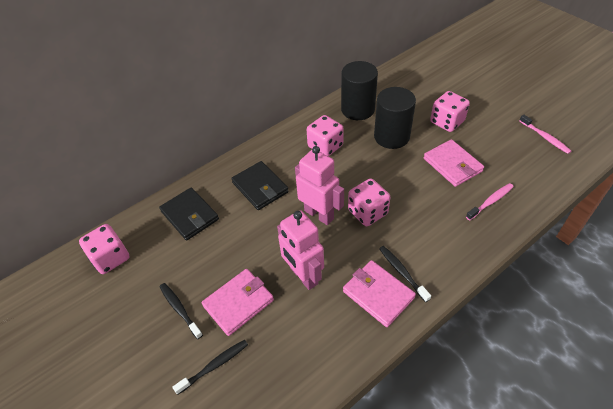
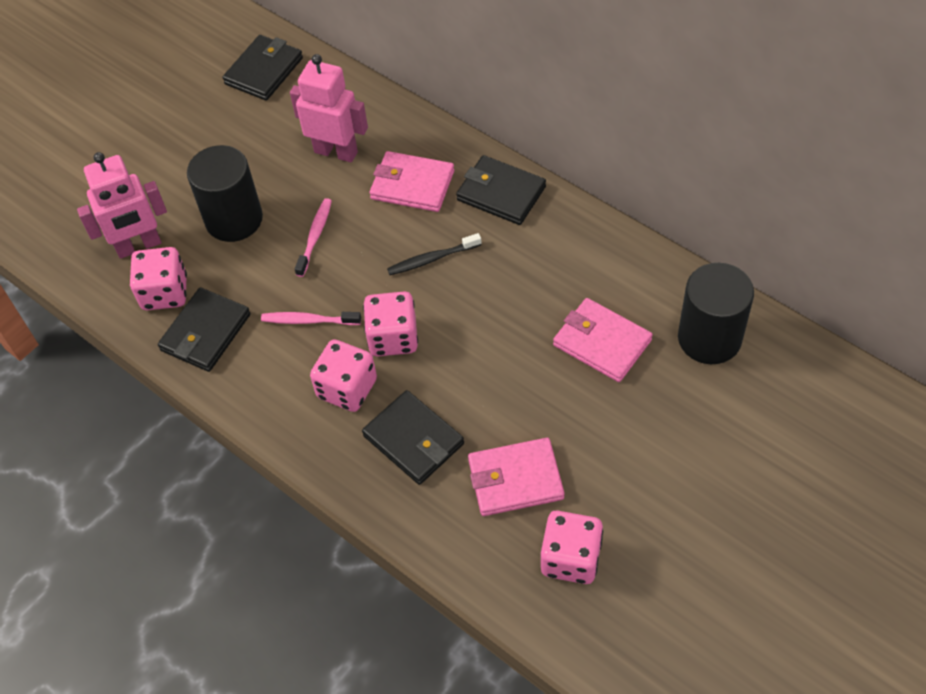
black toothbrush: 3 -> 1
black wallet: 2 -> 4

